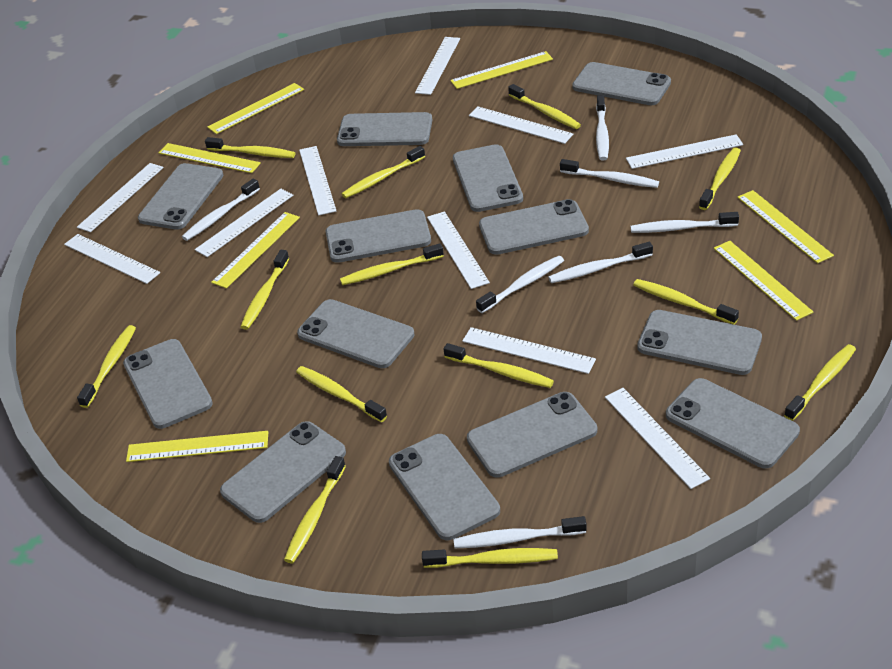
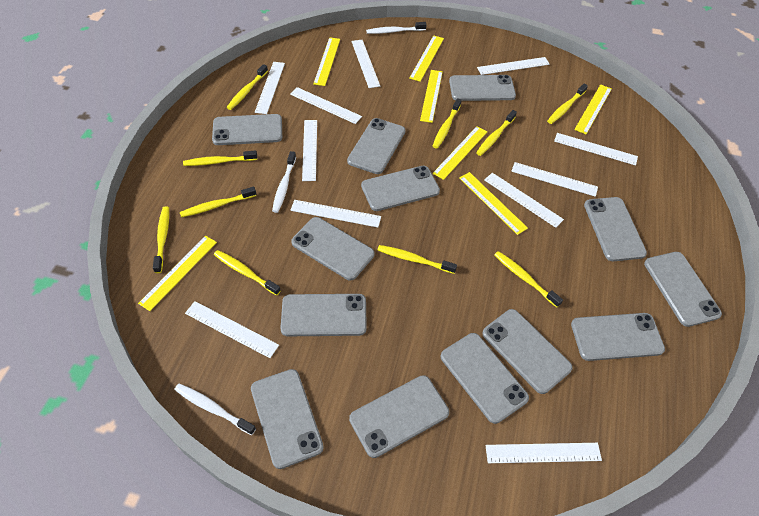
white ruler: 10 -> 11
white toothbrush: 7 -> 3
yellow toothbrush: 13 -> 10

